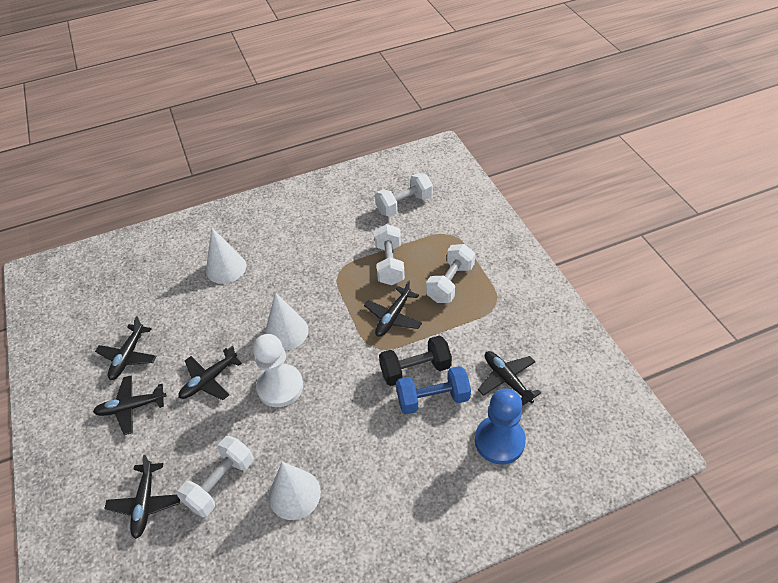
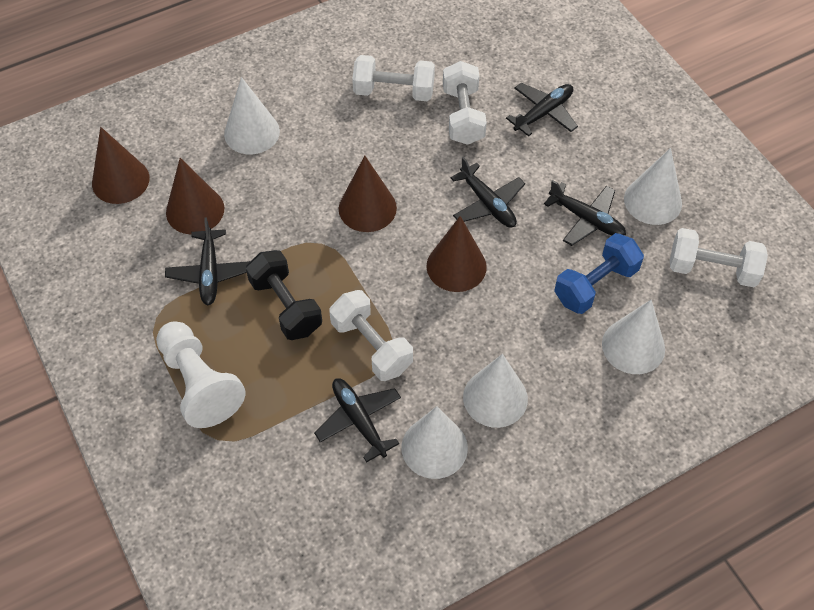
black plane: 6 -> 5
blue pawn: 1 -> 0
brown cone: 0 -> 4
white cone: 3 -> 5

